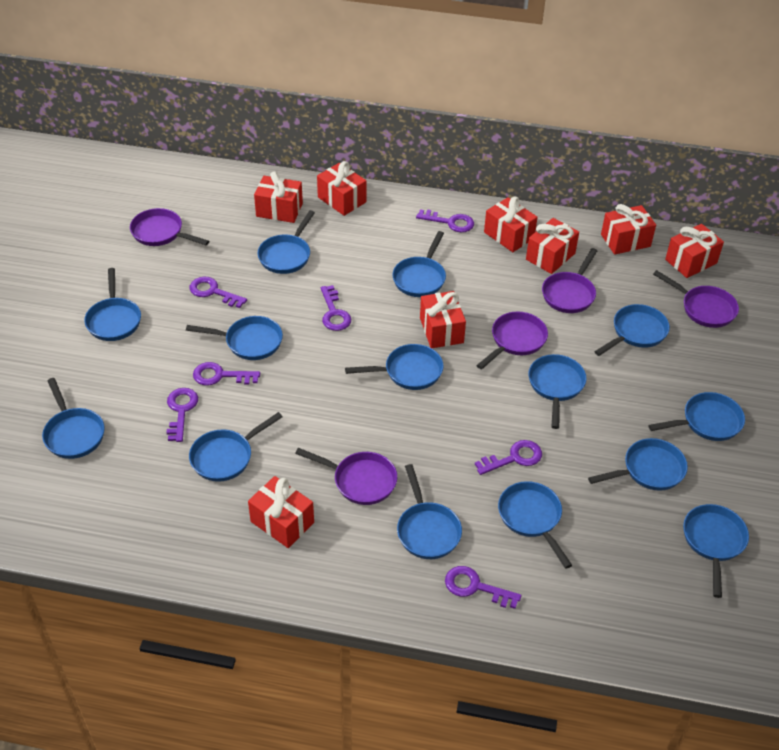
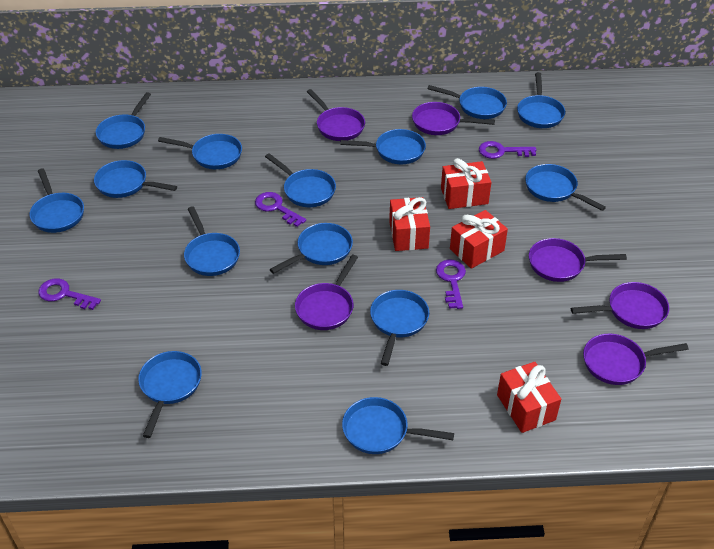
purple key: 7 -> 4
purple pan: 5 -> 6
red gift: 8 -> 4

